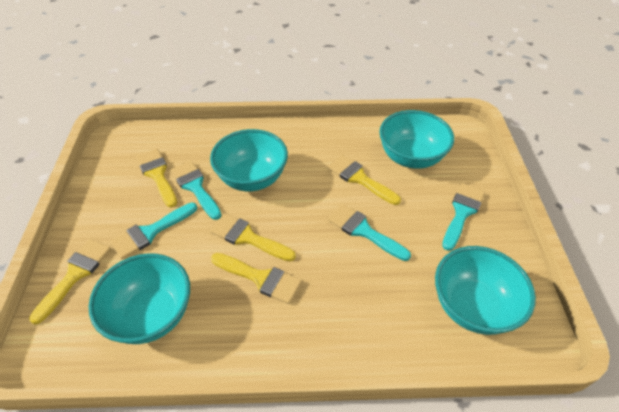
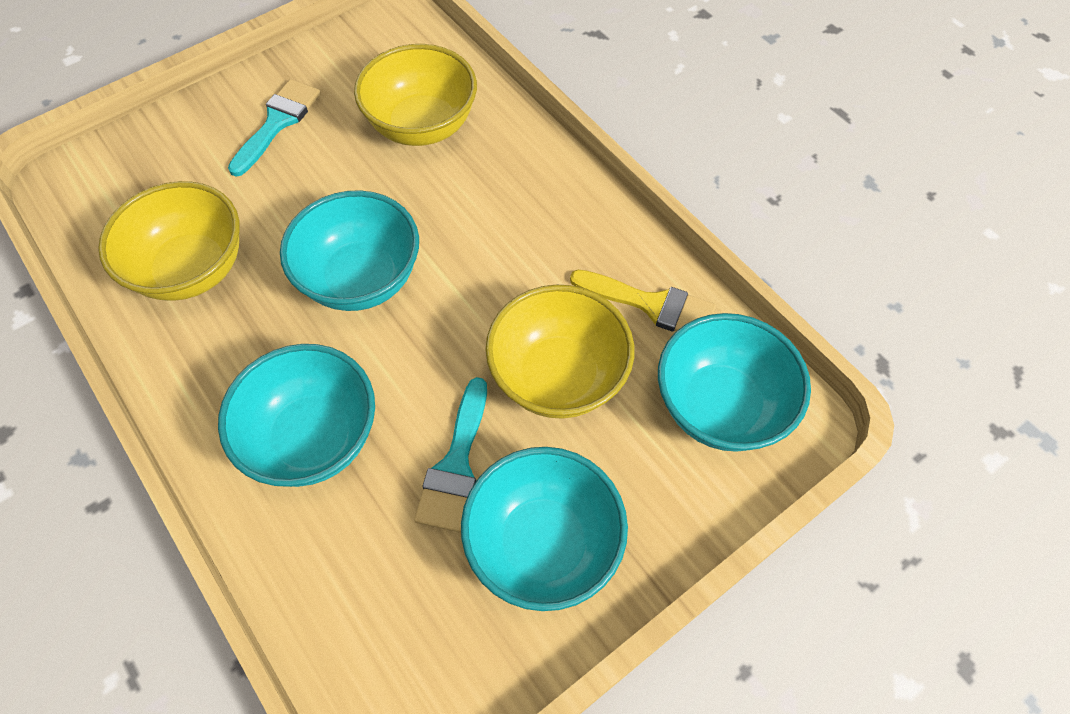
turquoise brush: 4 -> 2
yellow bowl: 0 -> 3
yellow brush: 5 -> 1

